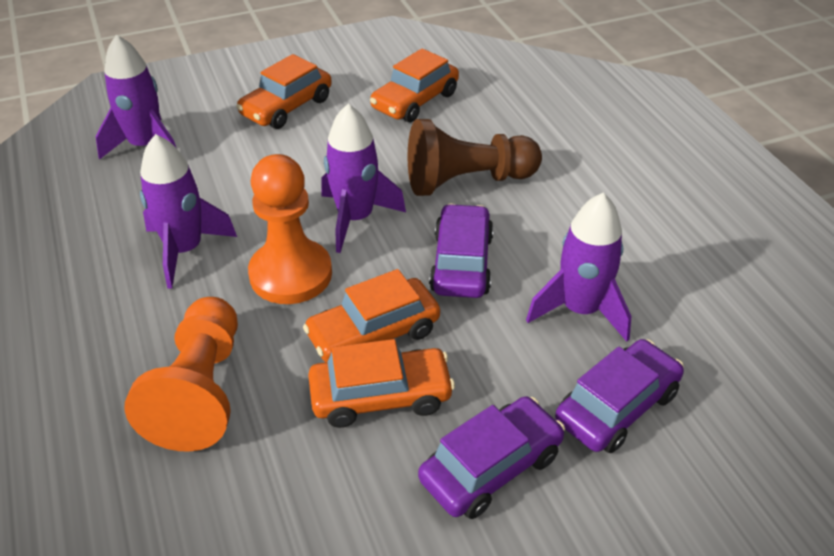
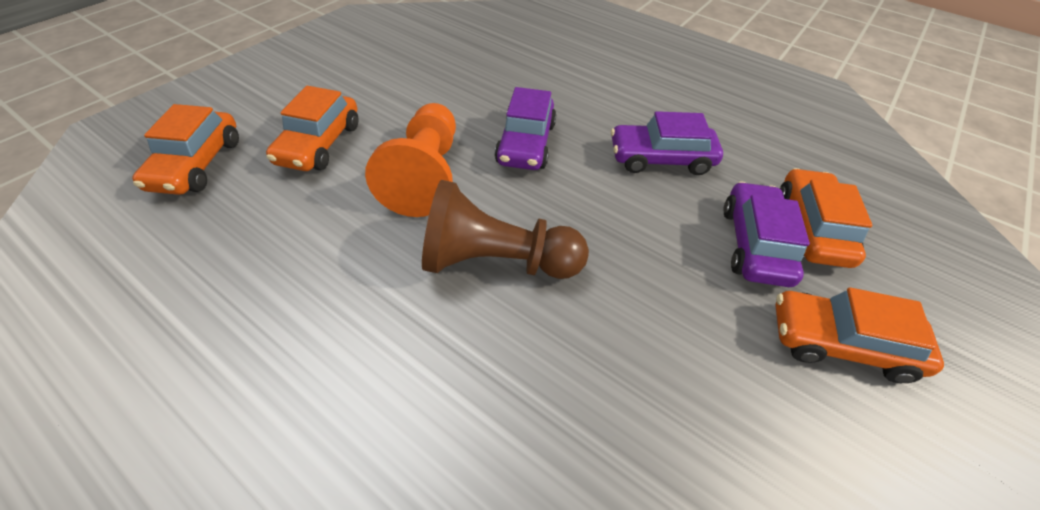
orange pawn: 2 -> 1
purple rocket: 4 -> 0

